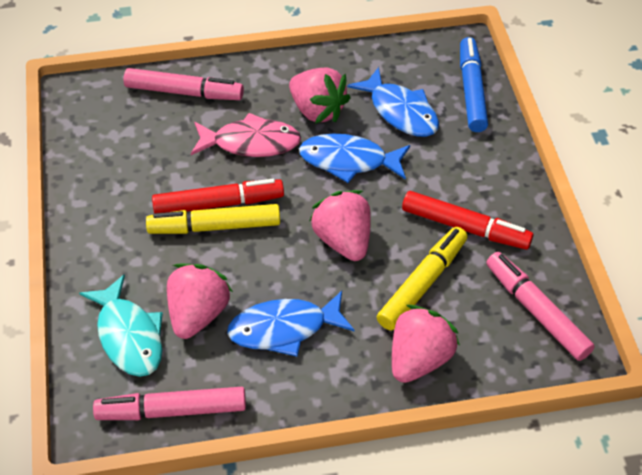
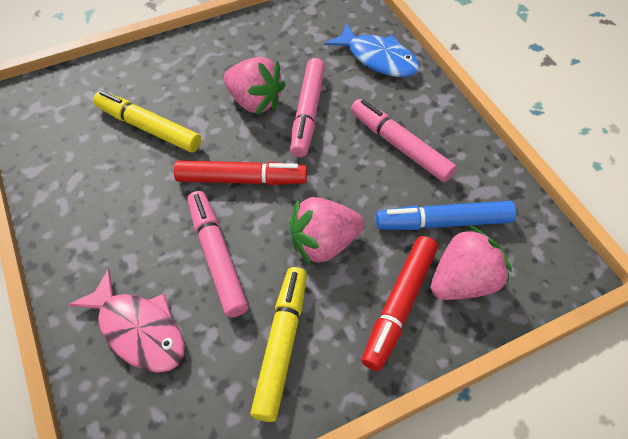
blue fish: 3 -> 1
pink strawberry: 4 -> 3
turquoise fish: 1 -> 0

